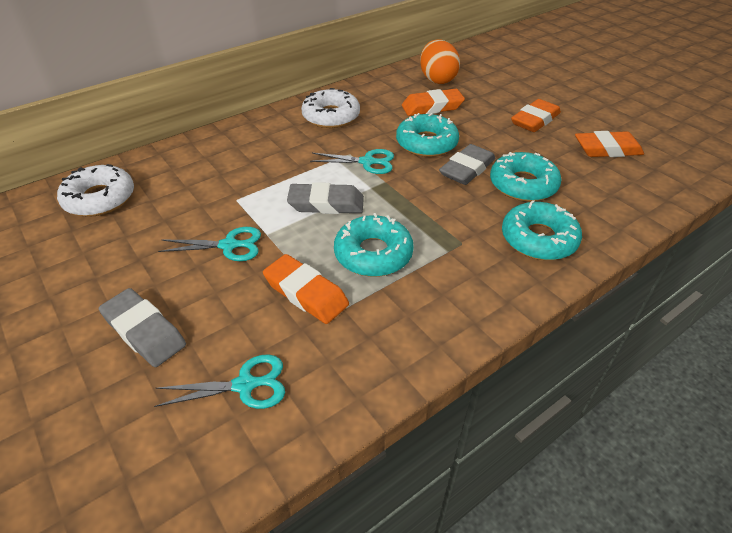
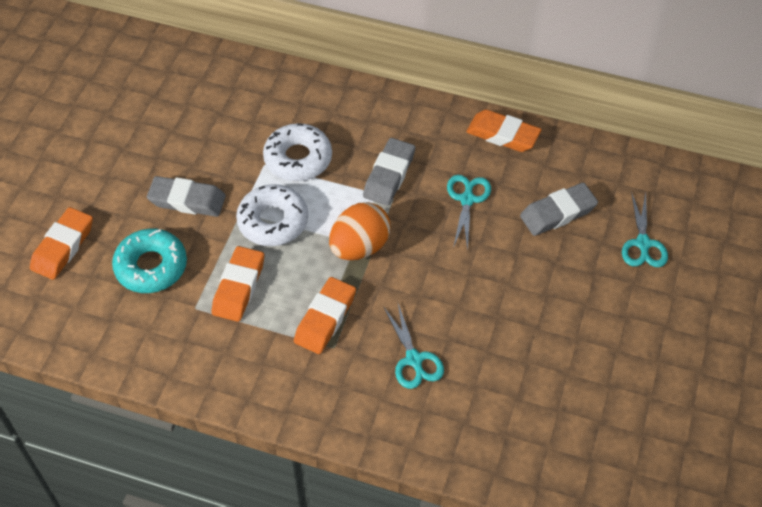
turquoise donut: 4 -> 1

